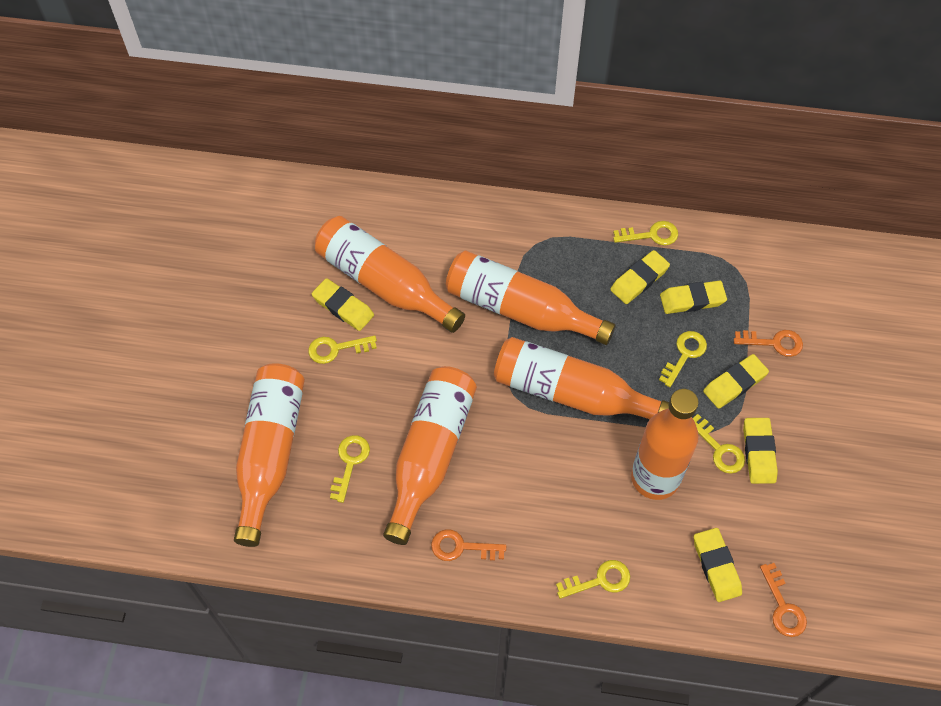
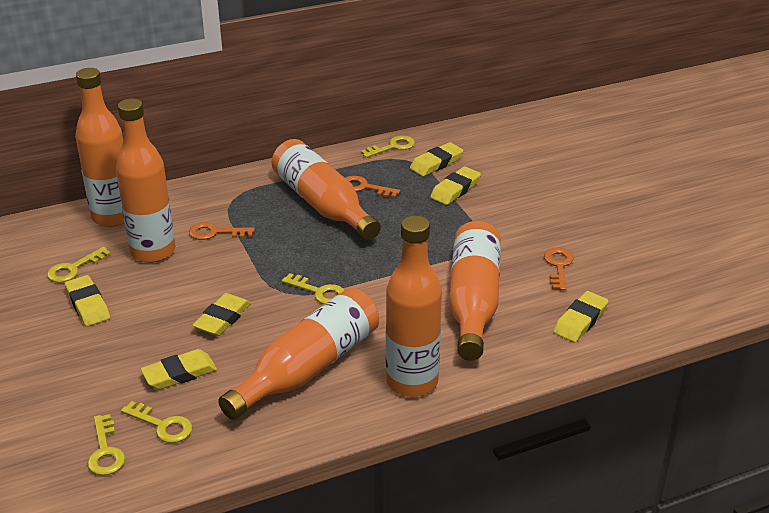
yellow key: 6 -> 5

